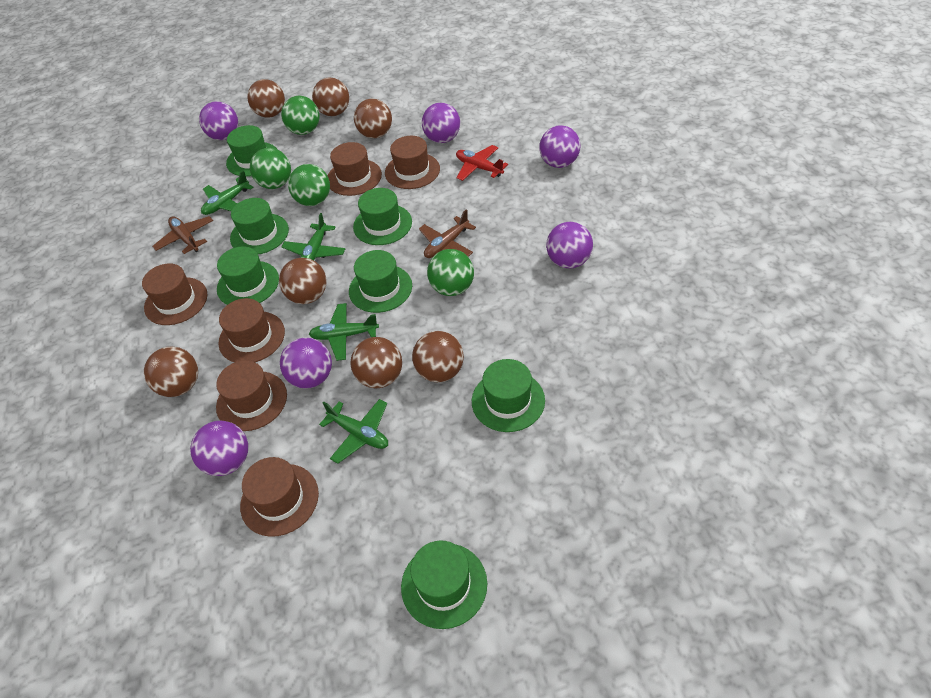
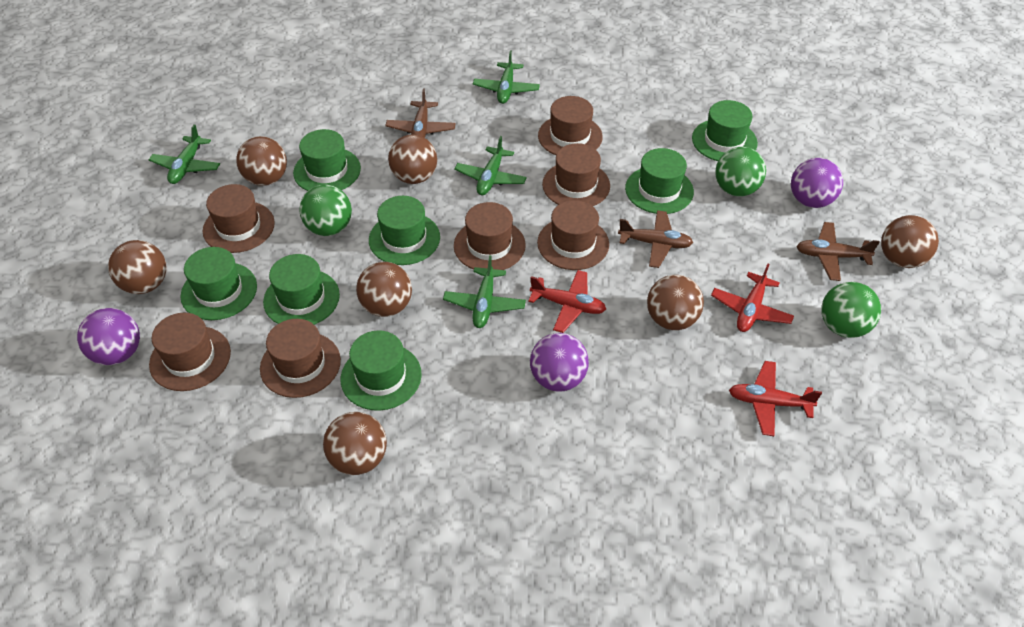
brown hat: 6 -> 7
brown plane: 2 -> 3
green ball: 4 -> 3
purple ball: 6 -> 3
red plane: 1 -> 3

